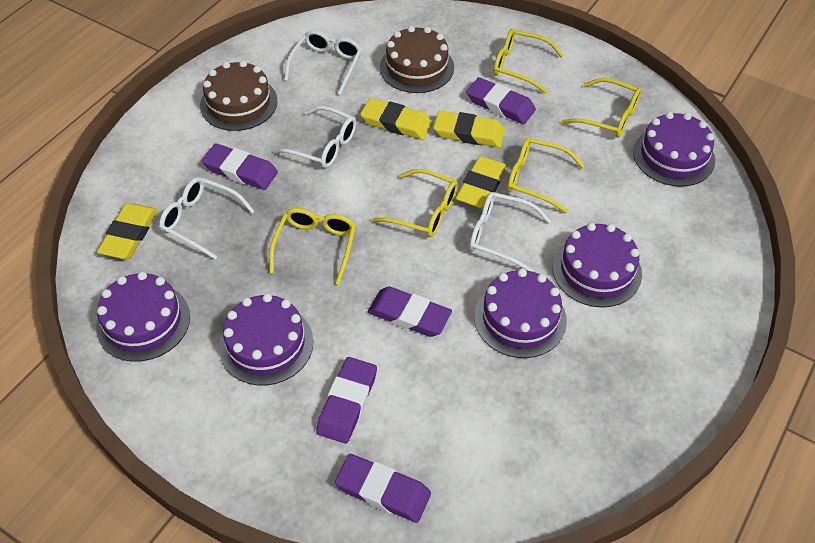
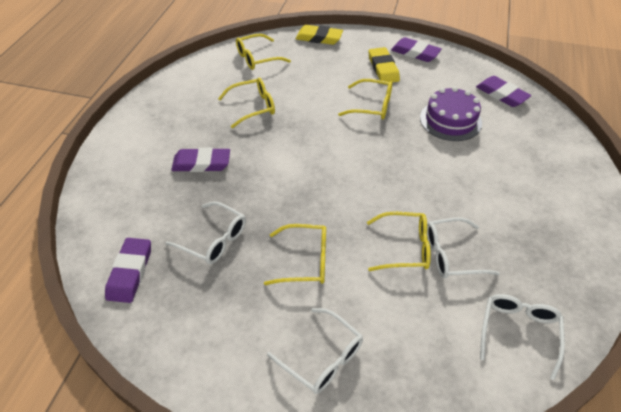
brown cake: 2 -> 0
purple cake: 5 -> 1
purple eraser: 5 -> 4
yellow eraser: 4 -> 2

